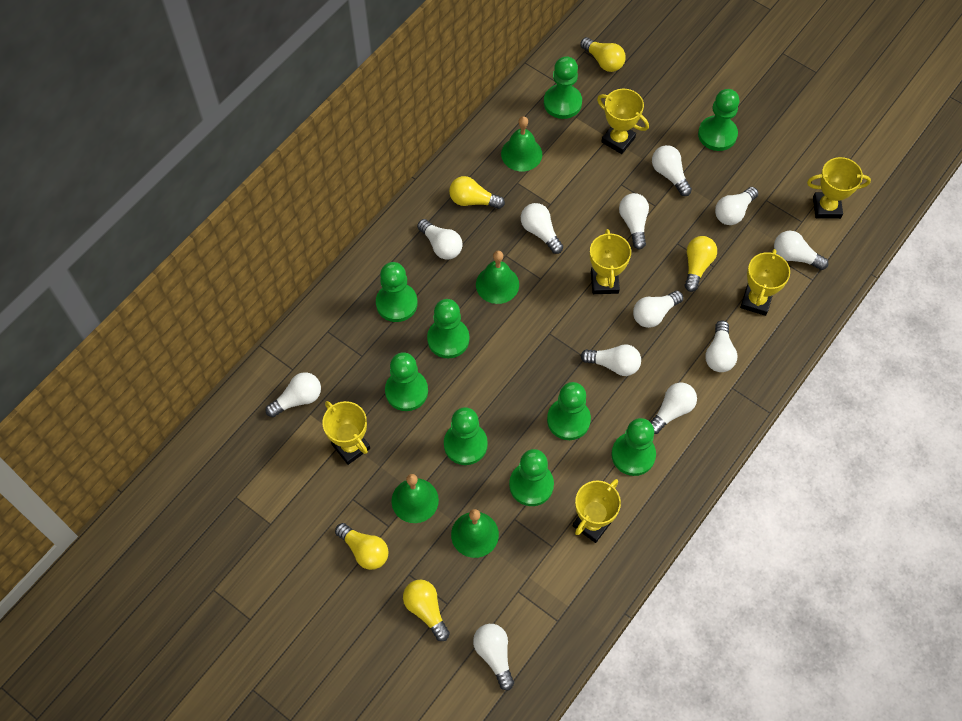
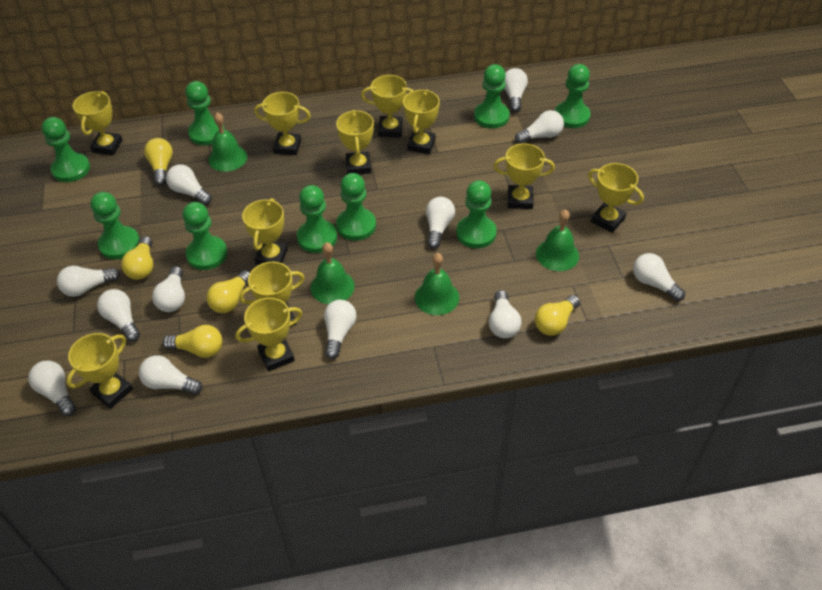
yellow trophy: 6 -> 11

